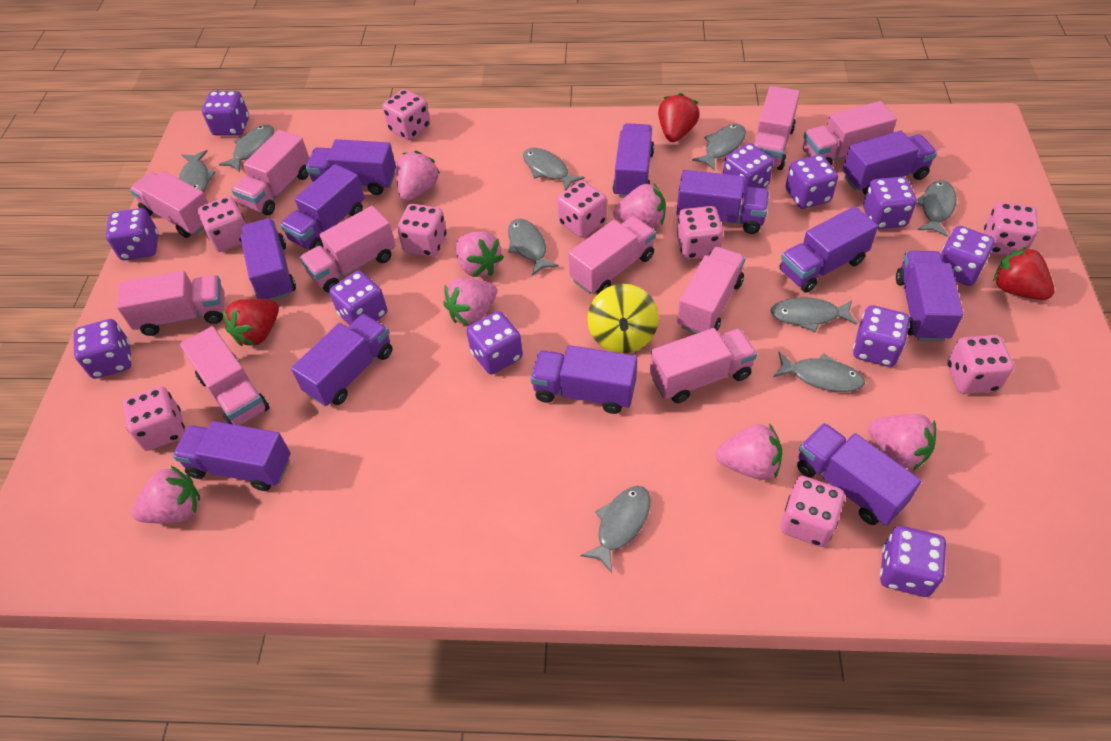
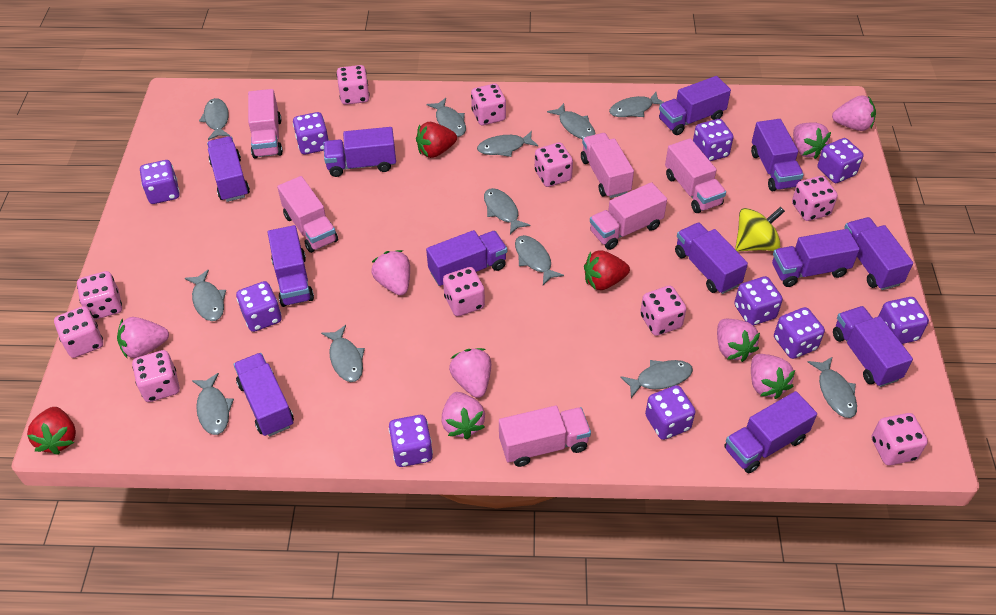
grey fish: 9 -> 12
pink dice: 9 -> 10
pink strawberry: 7 -> 8
pink truck: 10 -> 6
purple dice: 11 -> 10

